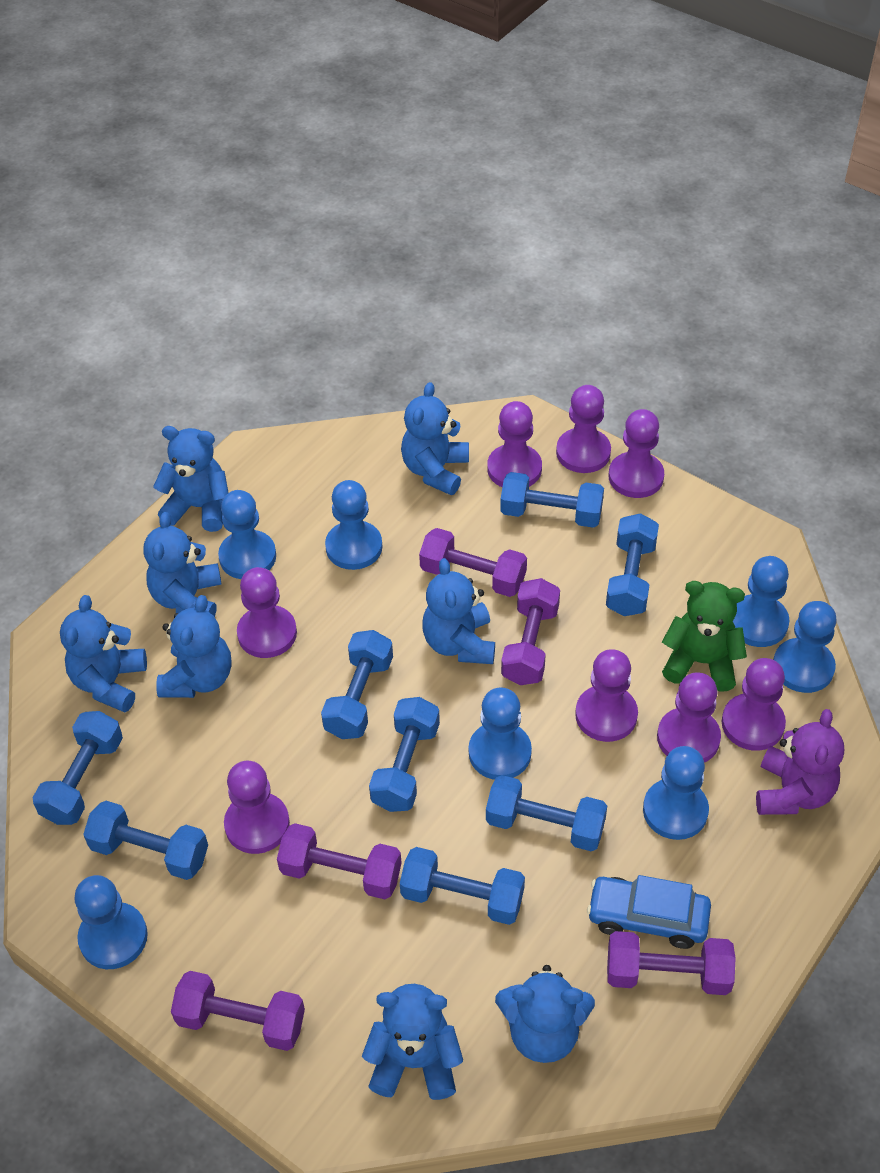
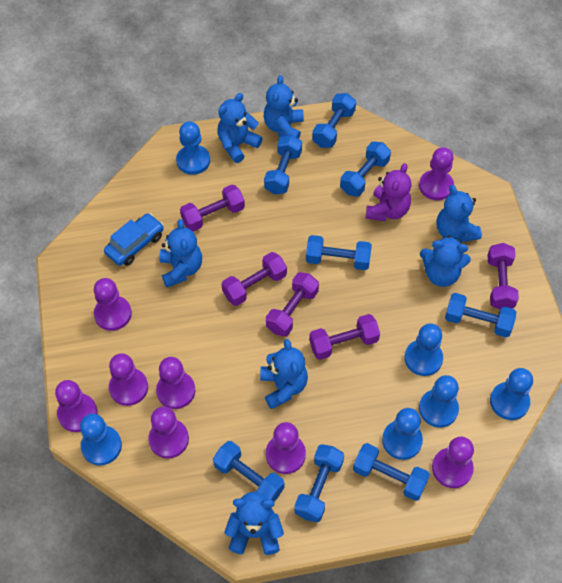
blue pawn: 7 -> 6
blue teddy bear: 8 -> 7
green teddy bear: 1 -> 0

